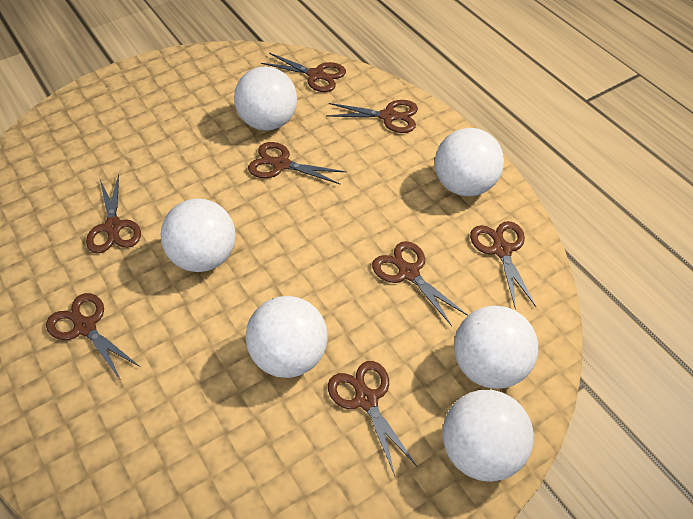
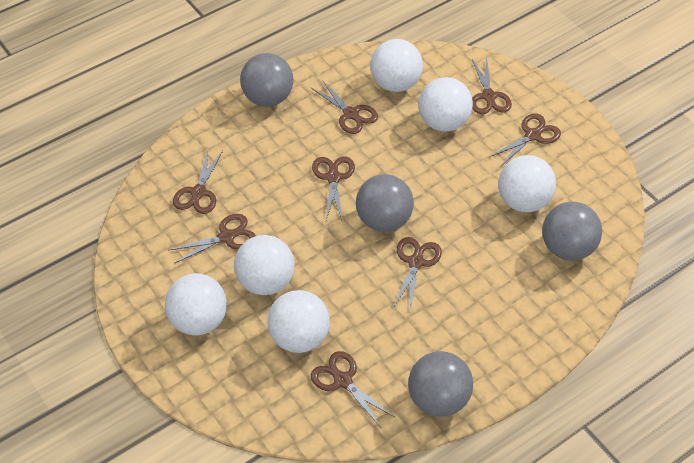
grey ball: 0 -> 4

